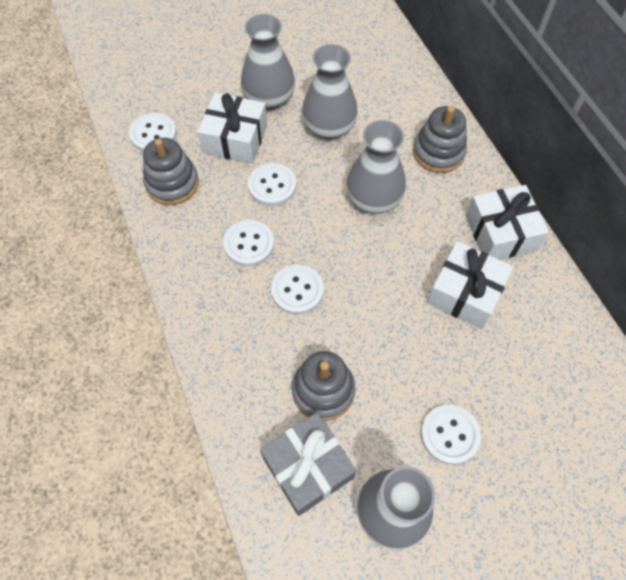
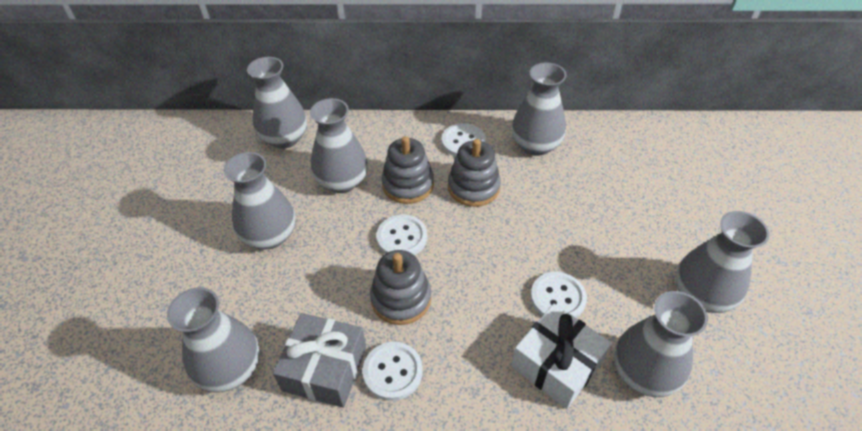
grey vase: 4 -> 7
white button: 5 -> 4
white gift: 3 -> 1

